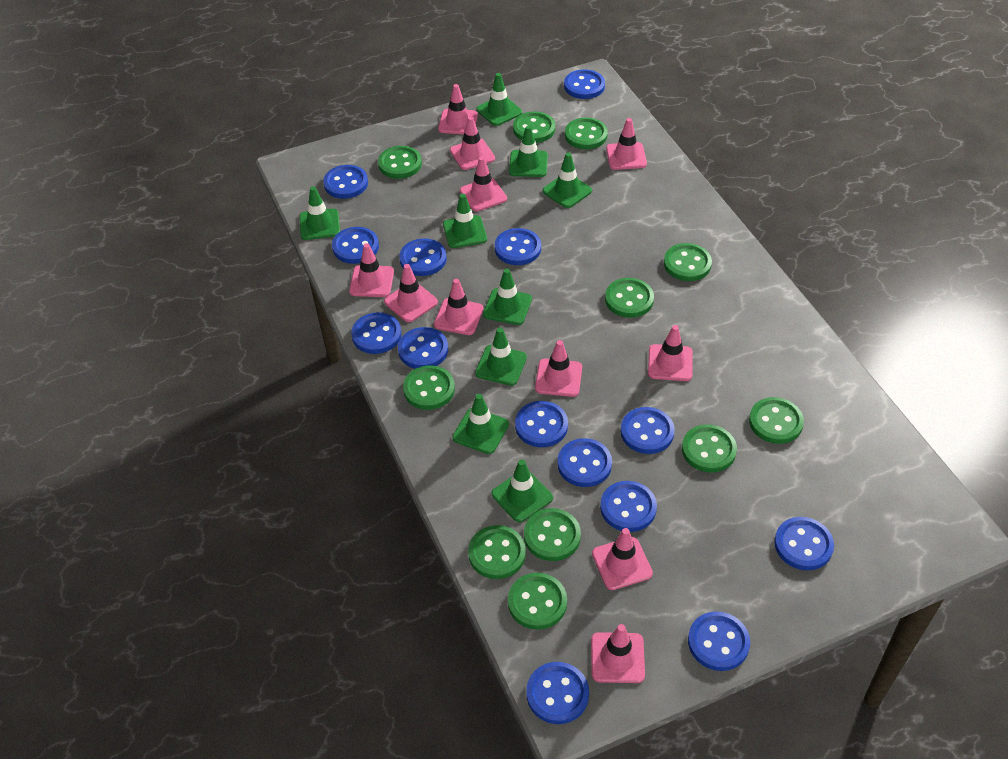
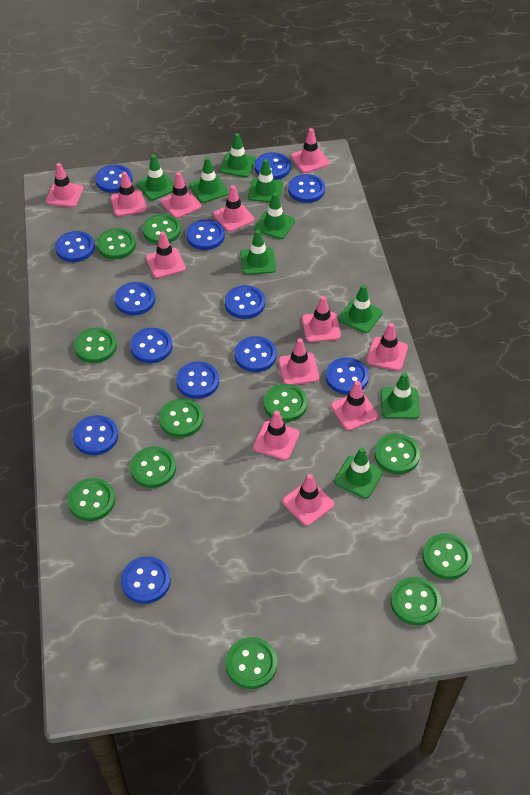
blue button: 14 -> 13
pink traffic cone: 11 -> 12

